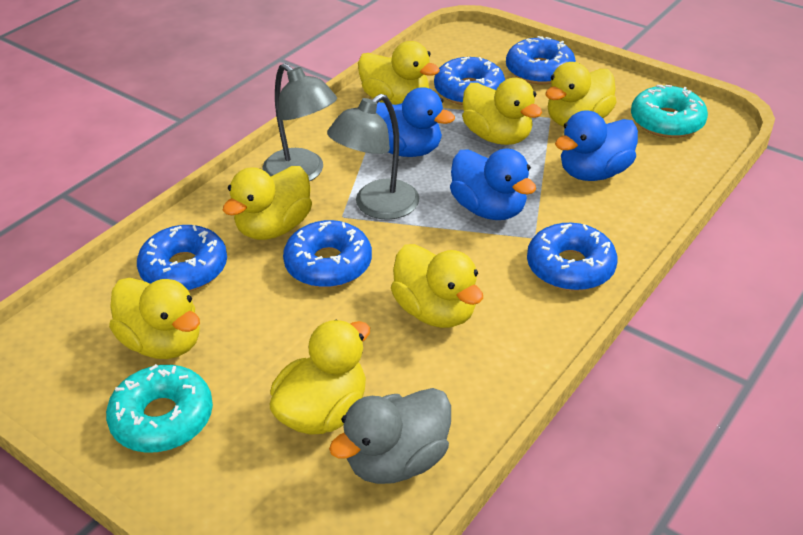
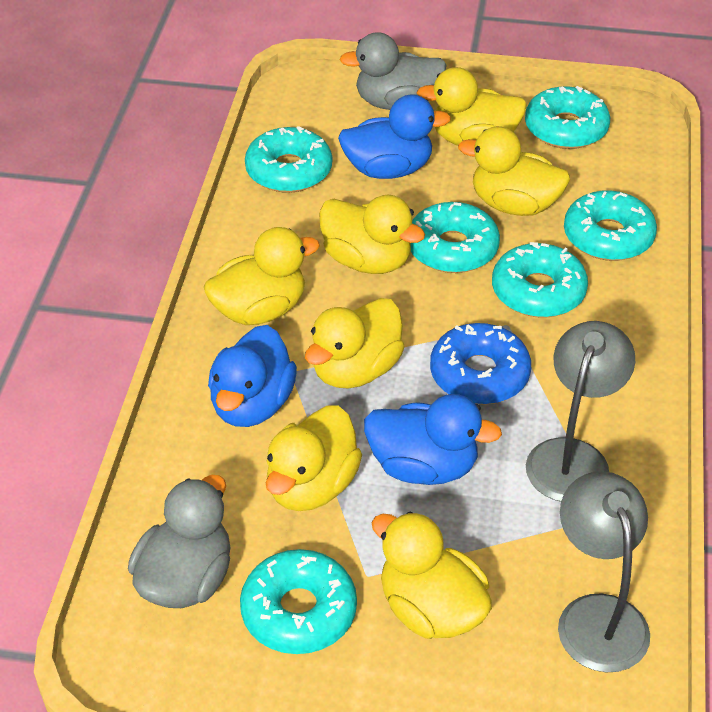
blue donut: 5 -> 1
grey duck: 1 -> 2
turquoise donut: 2 -> 6

